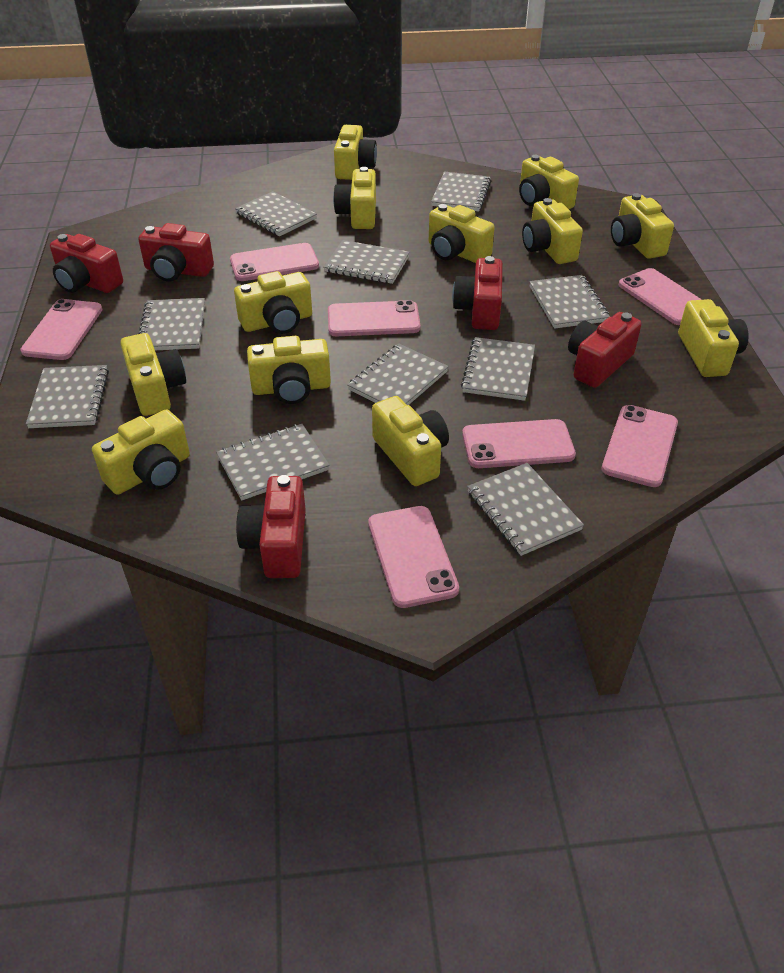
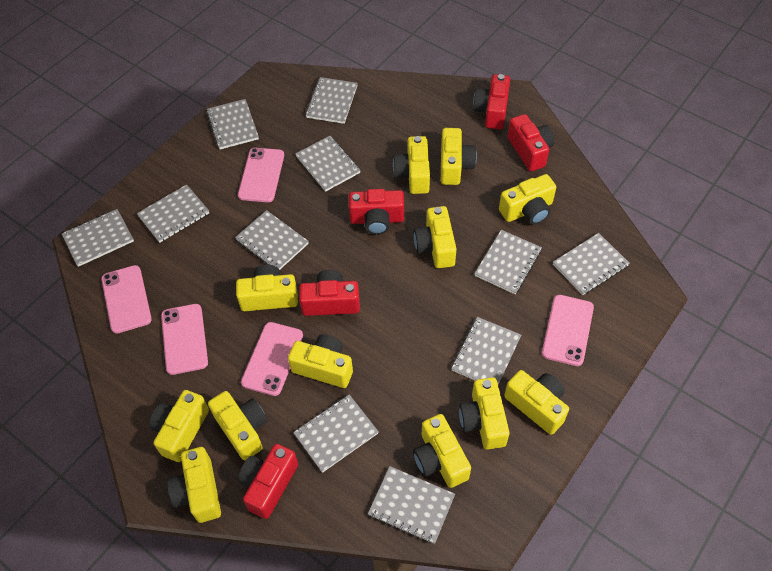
grey notebook: 10 -> 11
pink phone: 7 -> 5

